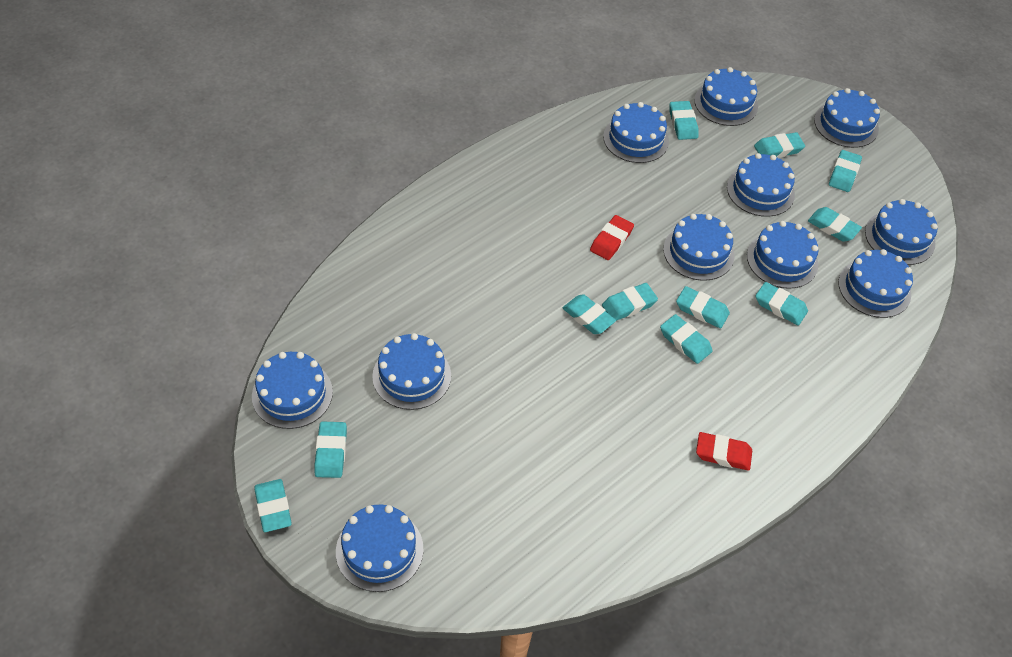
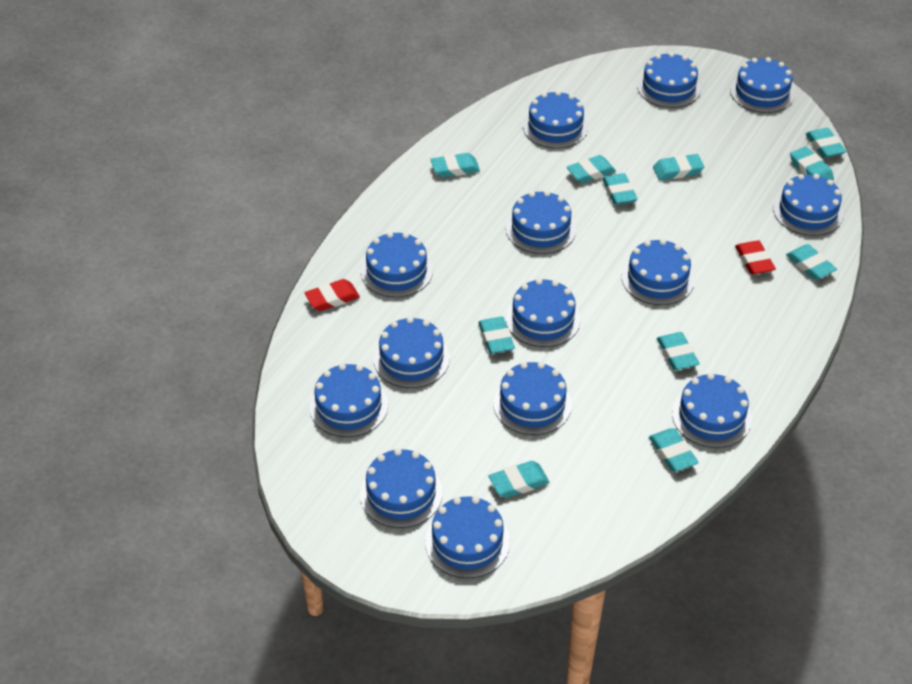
blue cake: 11 -> 14

